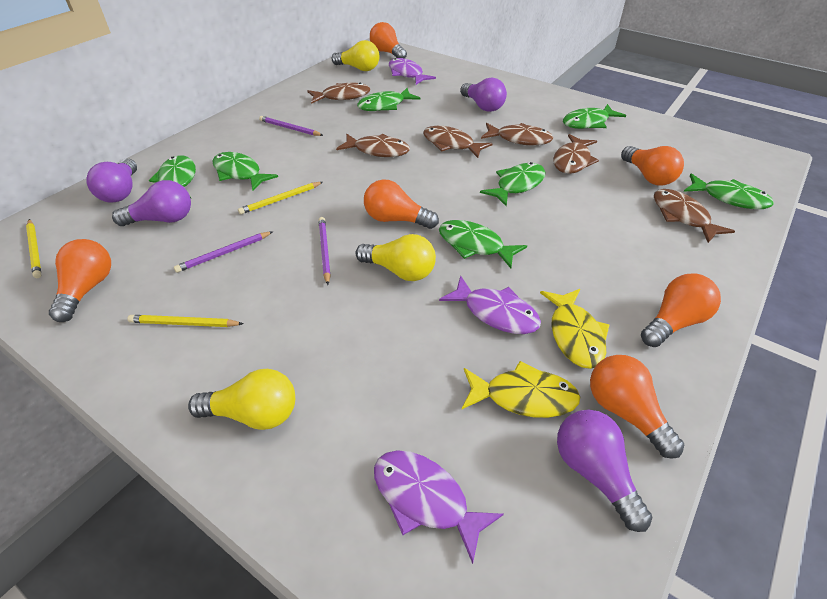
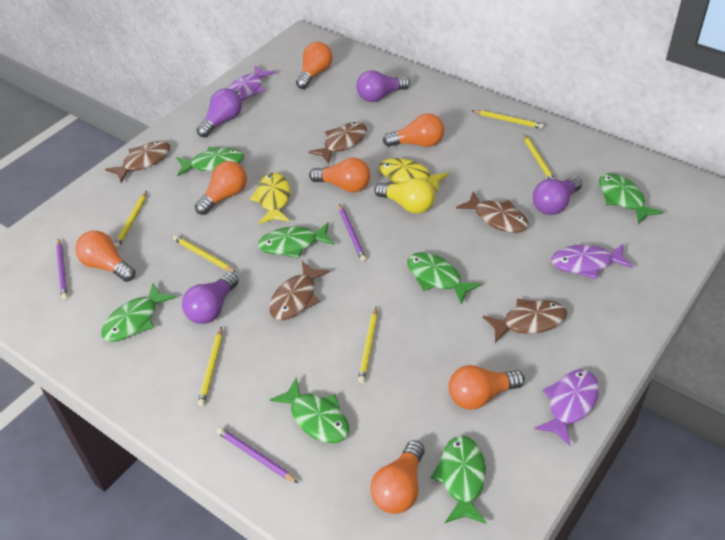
brown fish: 6 -> 5
orange light bulb: 6 -> 7
yellow light bulb: 3 -> 1
yellow pencil: 3 -> 6

